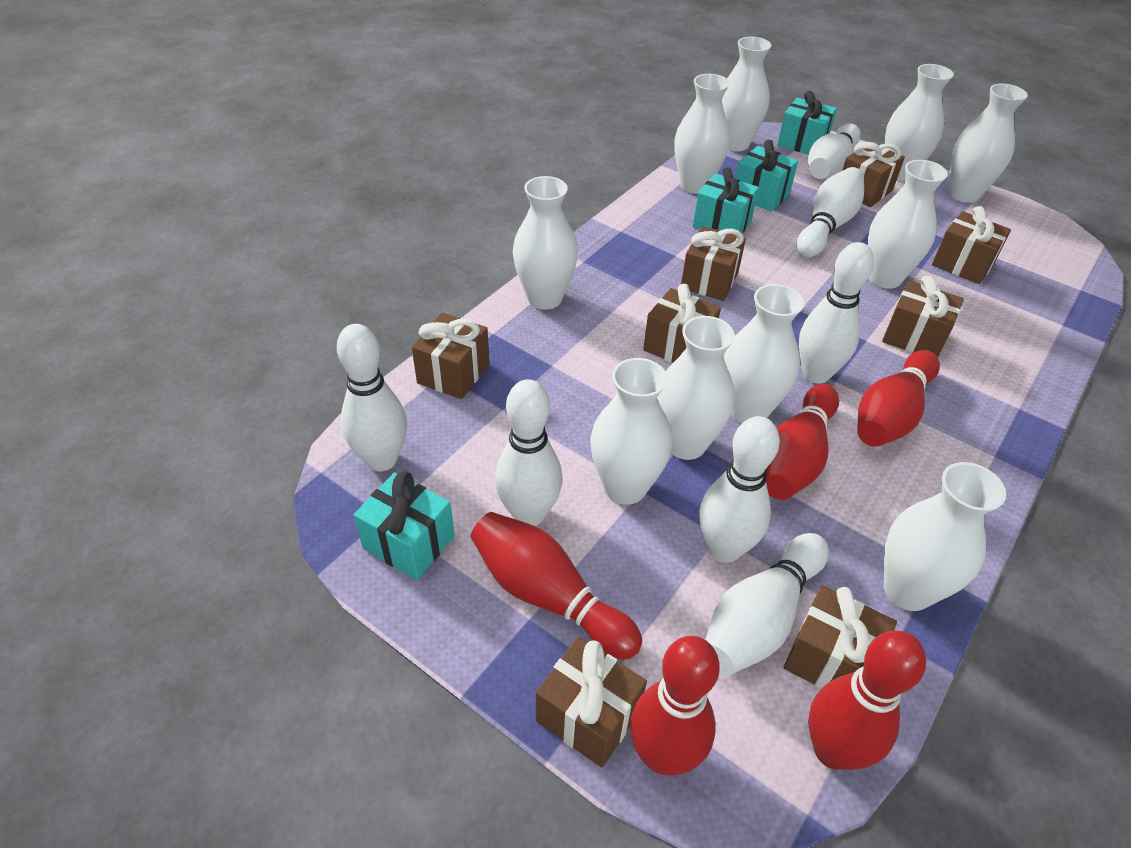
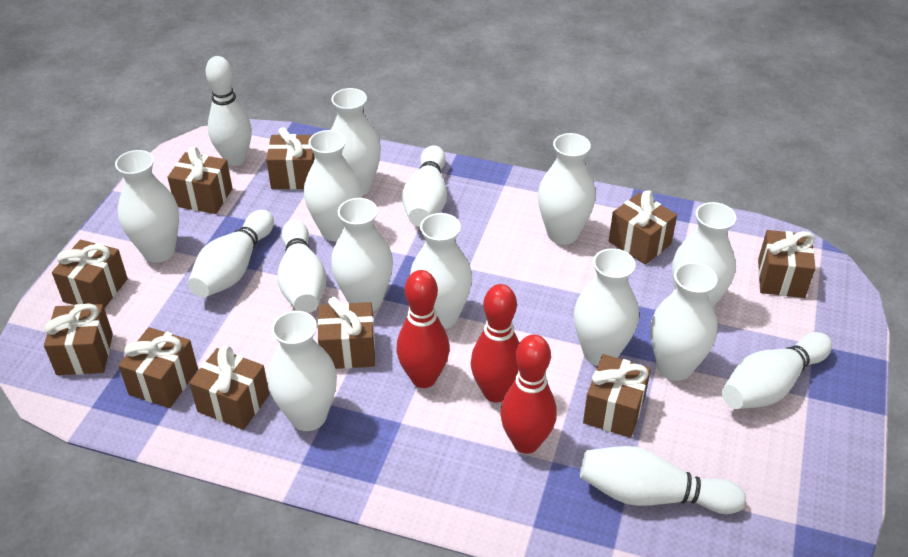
brown gift: 8 -> 10
red bowling pin: 5 -> 3
turquoise gift: 4 -> 0
white bowling pin: 7 -> 6

